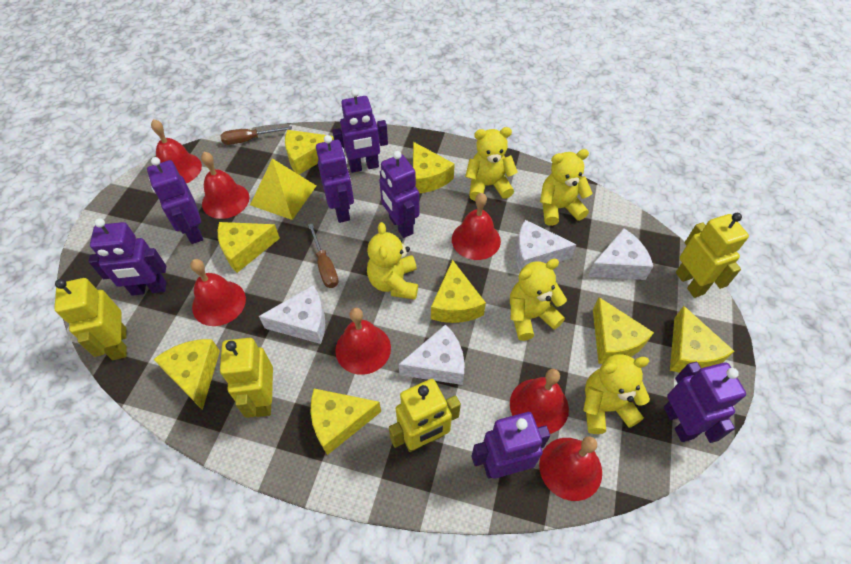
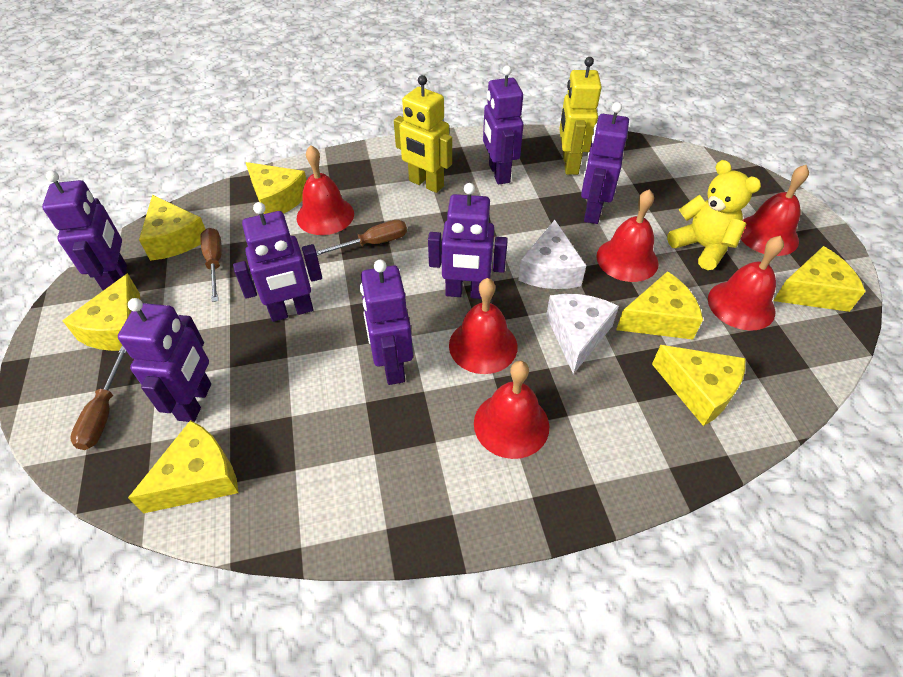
brown screwdriver: 2 -> 3
red bell: 7 -> 6
white cheese: 4 -> 2
yellow cheese: 8 -> 7
yellow pyramid: 1 -> 0
yellow robot: 4 -> 2
yellow teddy bear: 5 -> 1

